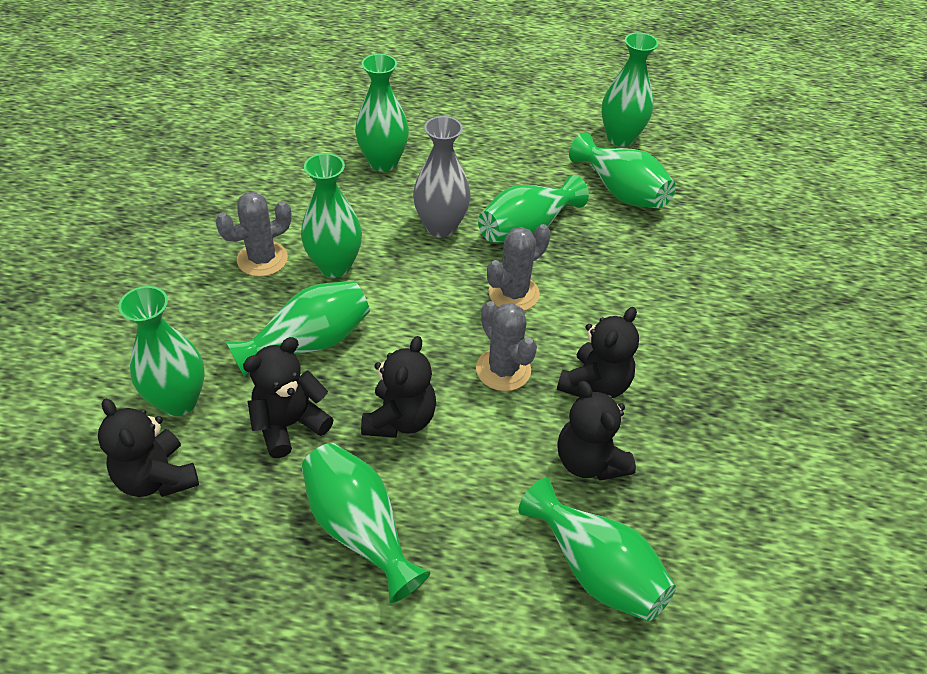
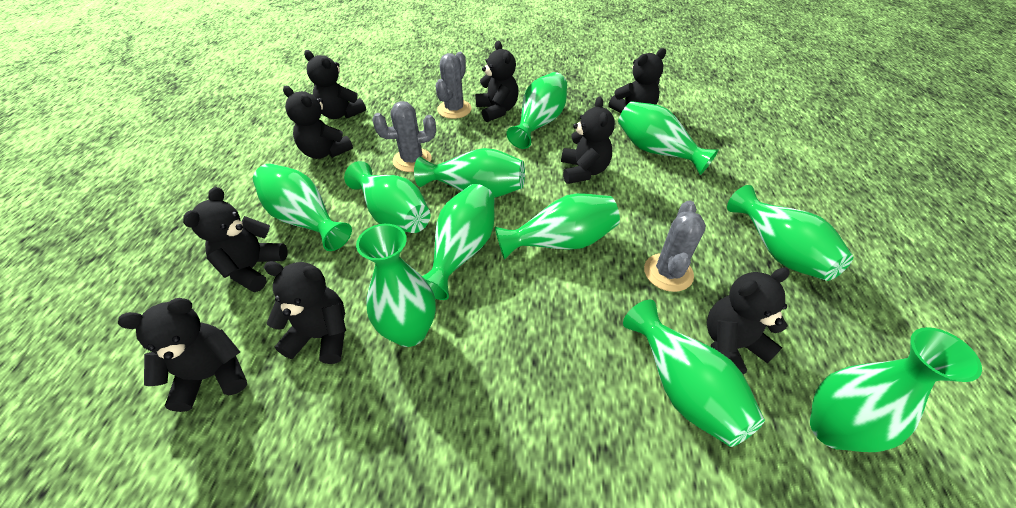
black teddy bear: 5 -> 9
green vase: 9 -> 11
grey vase: 1 -> 0

